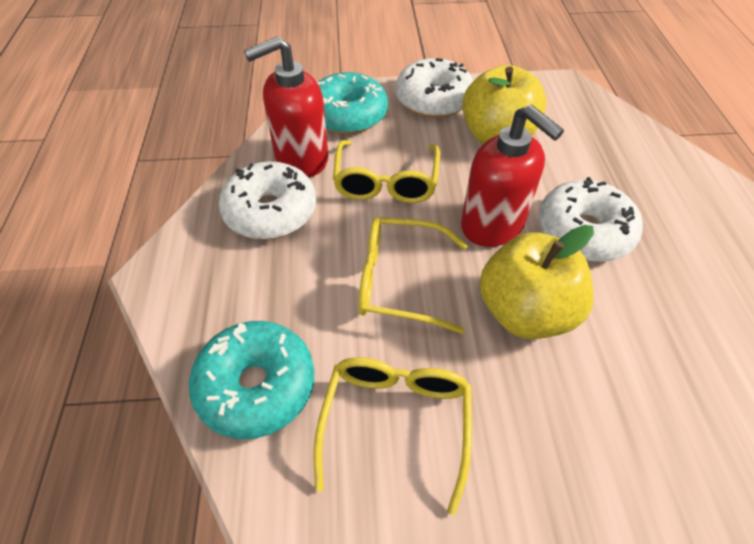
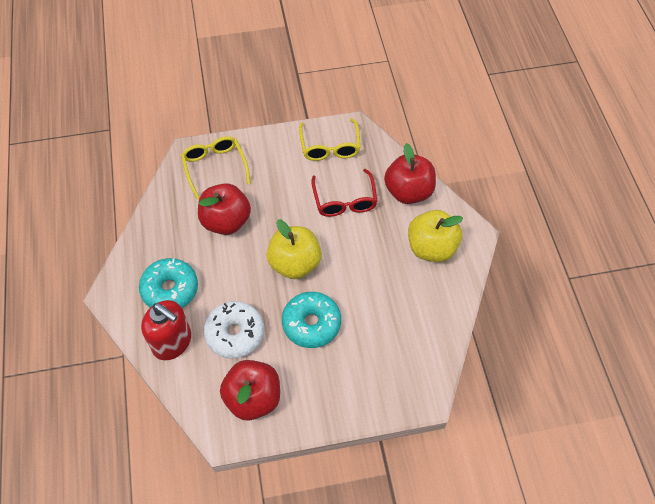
red apple: 0 -> 3
red glasses: 0 -> 1
red soap dispenser: 2 -> 1
white donut: 3 -> 1
yellow glasses: 3 -> 2

